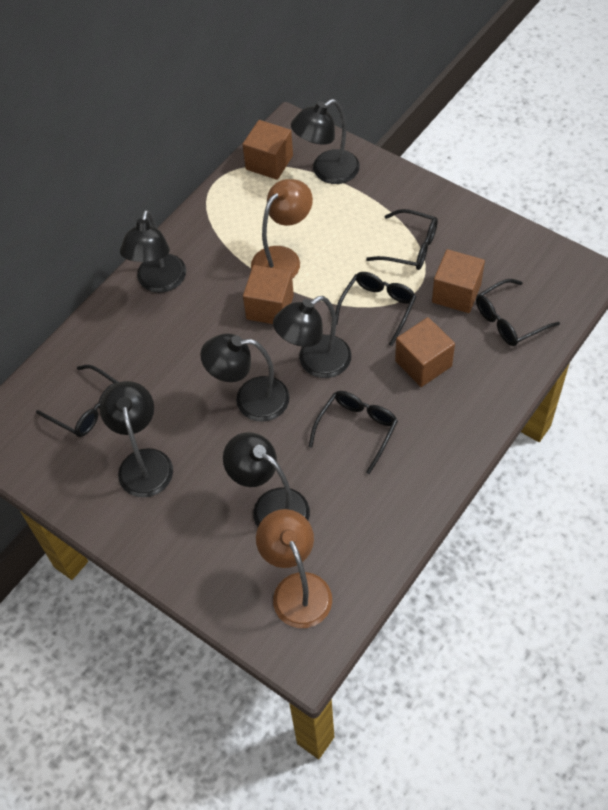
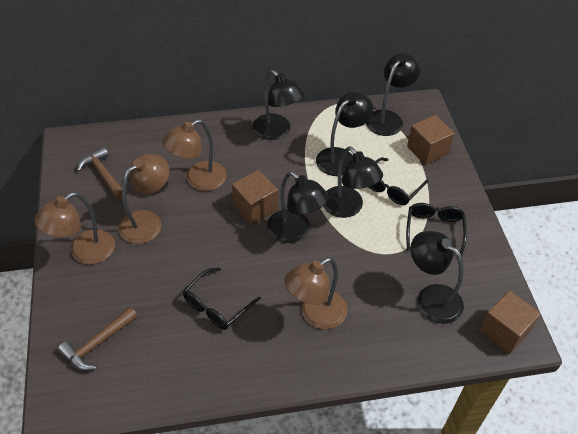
black glasses: 5 -> 3
brown cube: 4 -> 3
brown hammer: 0 -> 2
brown lamp: 2 -> 4

